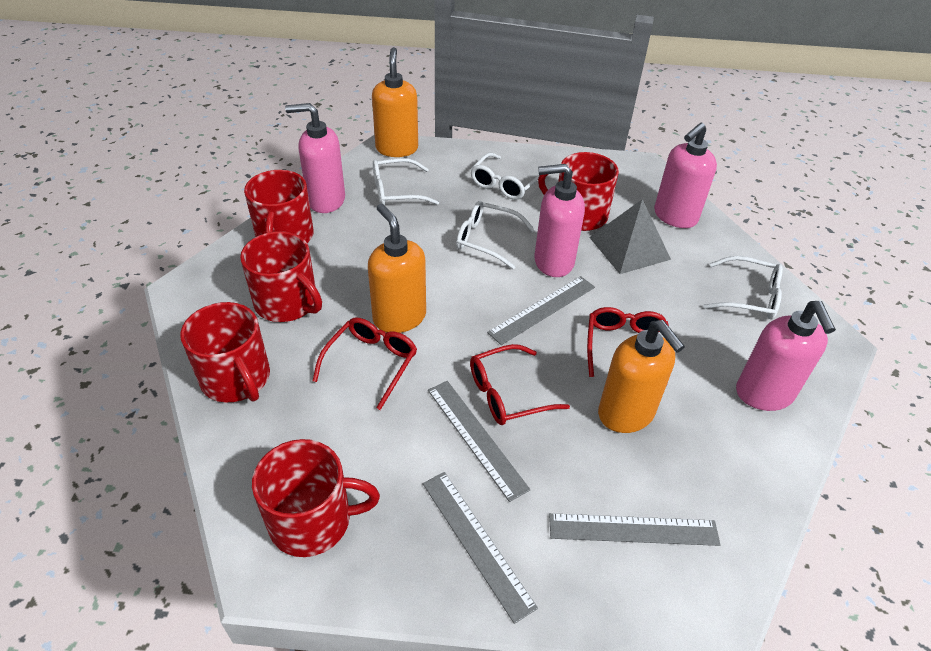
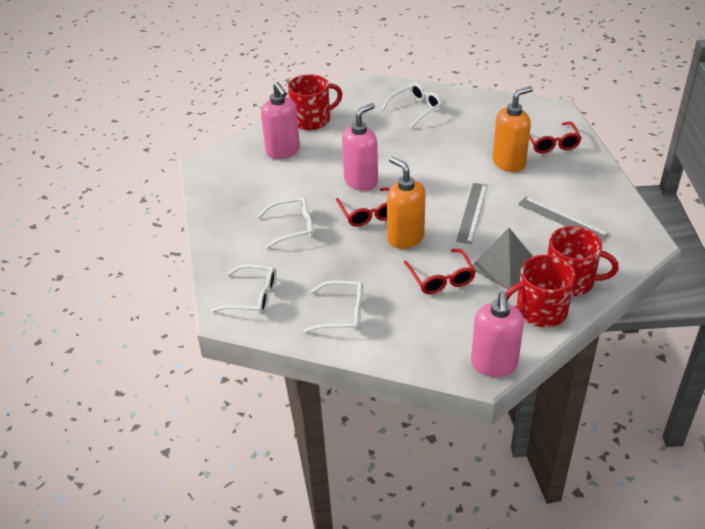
grey ruler: 4 -> 2
orange soap dispenser: 3 -> 2
pink soap dispenser: 4 -> 3
red mug: 5 -> 3

